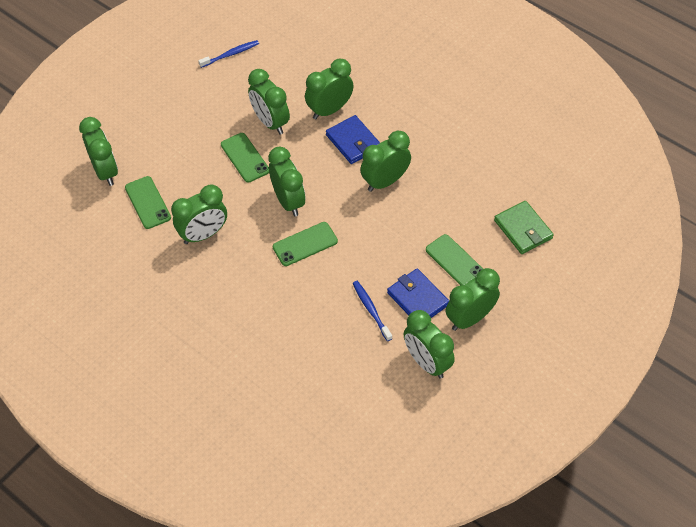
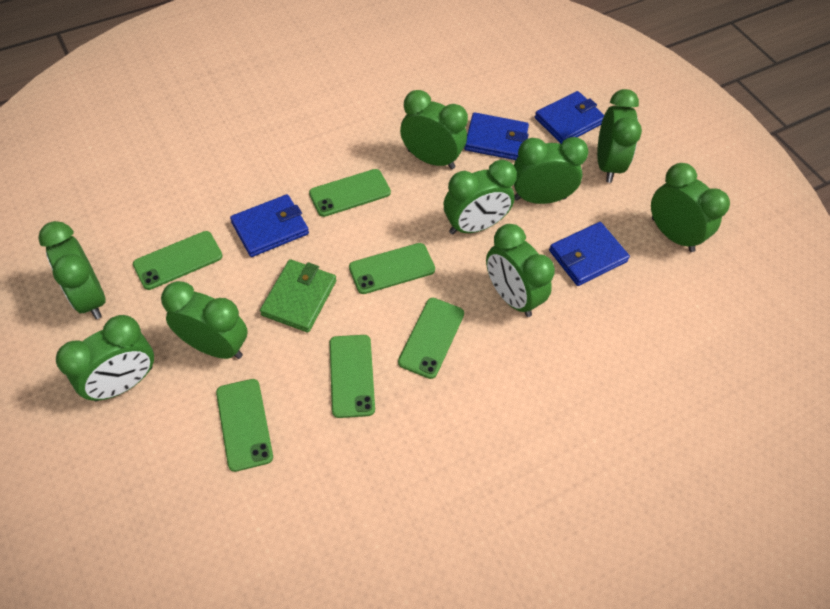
blue toothbrush: 2 -> 0
blue wallet: 2 -> 4
green clock: 8 -> 9
green phone: 4 -> 6

